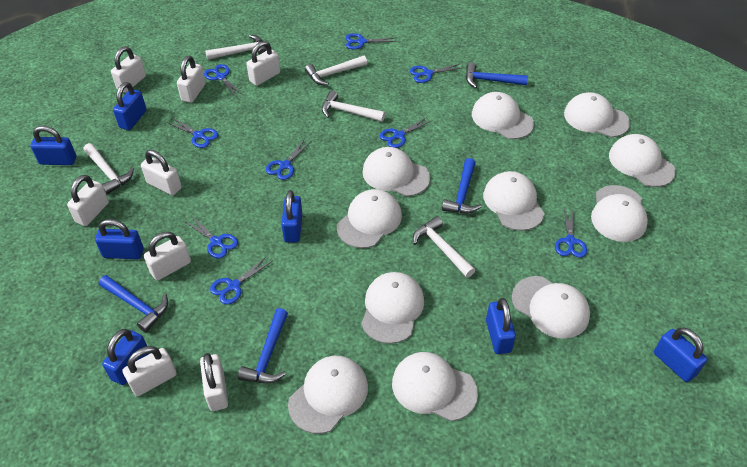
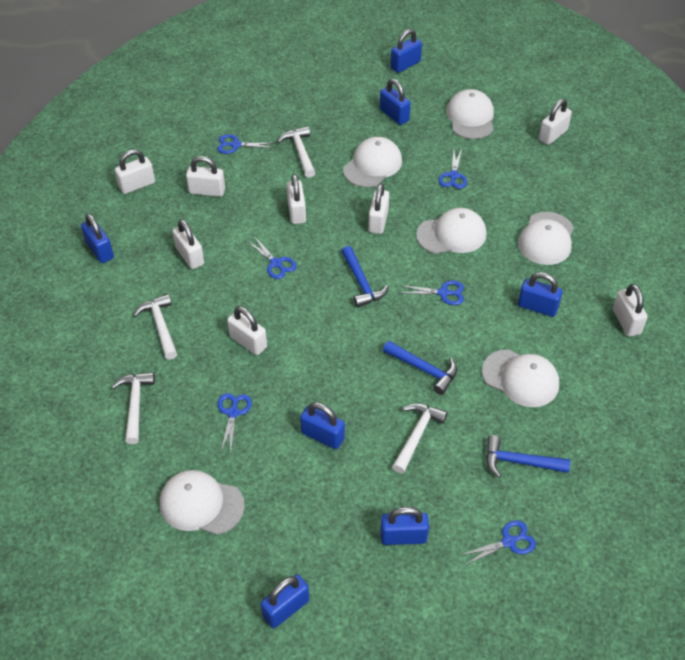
blue hammer: 4 -> 3
blue scissors: 9 -> 6
white cap: 11 -> 6
white hammer: 5 -> 4

